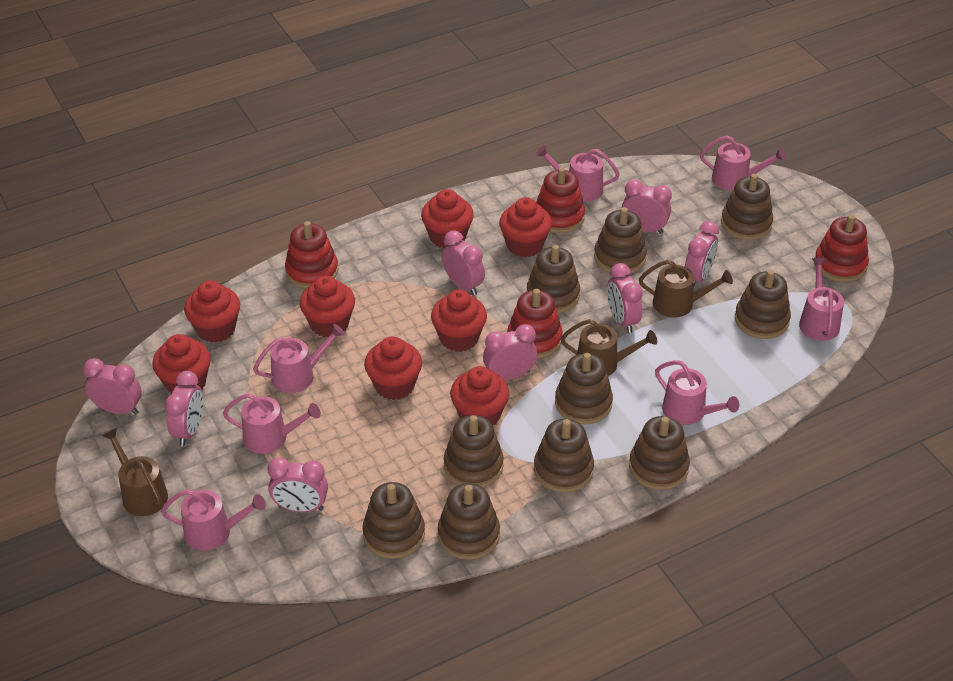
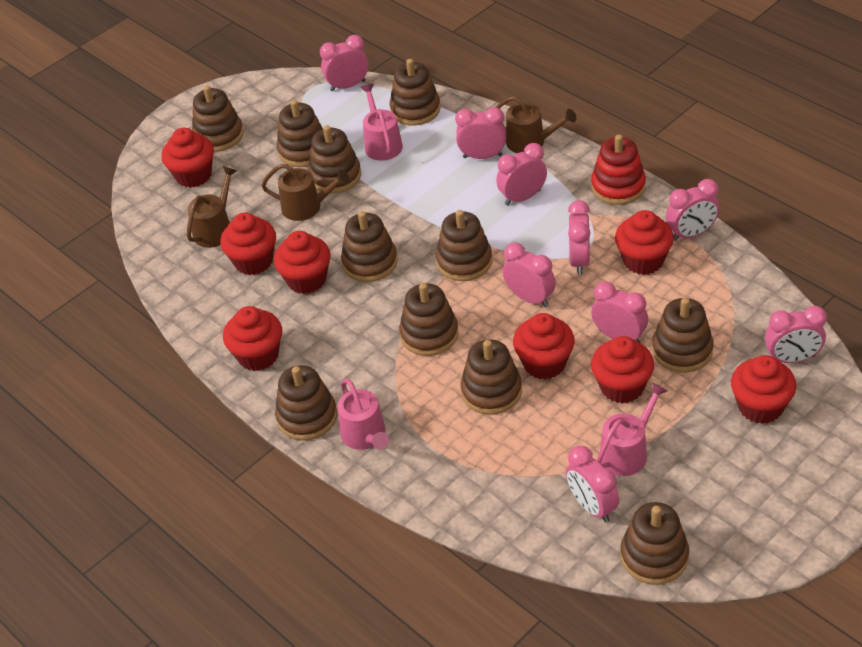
brown stacking toy: 10 -> 11
pink clock: 8 -> 9
pink watering can: 7 -> 3
red stacking toy: 4 -> 1

